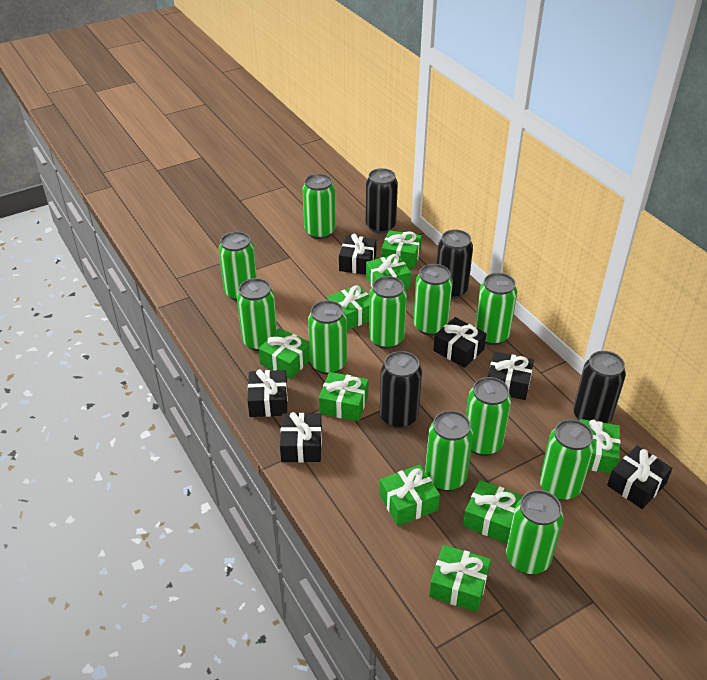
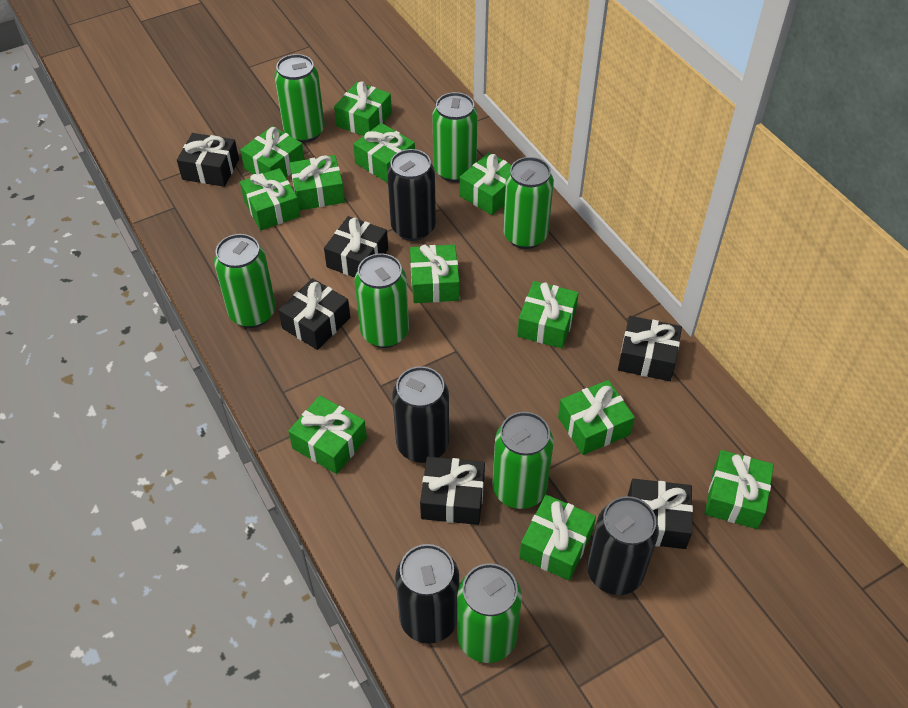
green can: 11 -> 7
green gift: 9 -> 12

